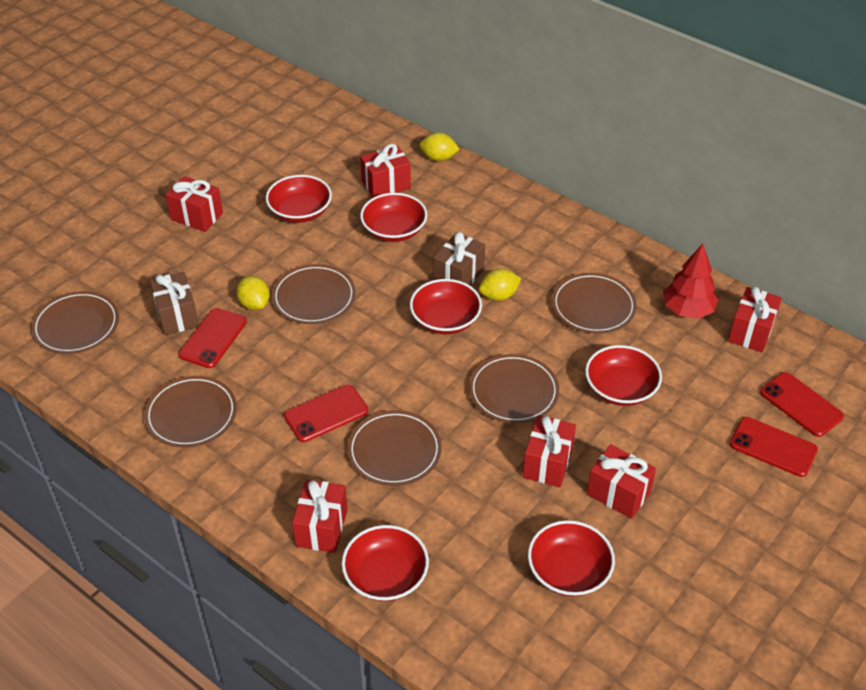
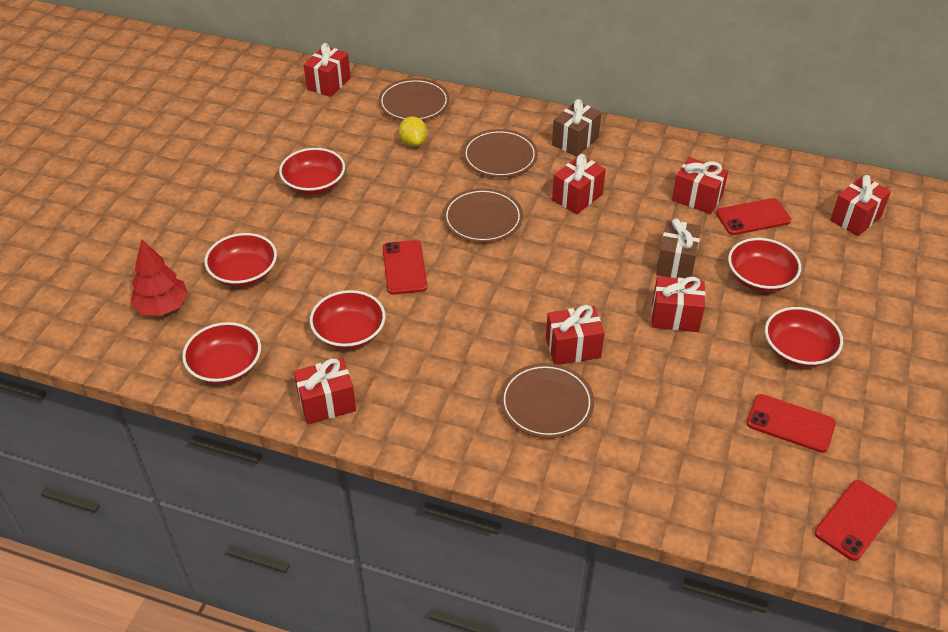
brown plate: 6 -> 4
red gift: 6 -> 7
yellow lemon: 3 -> 1

